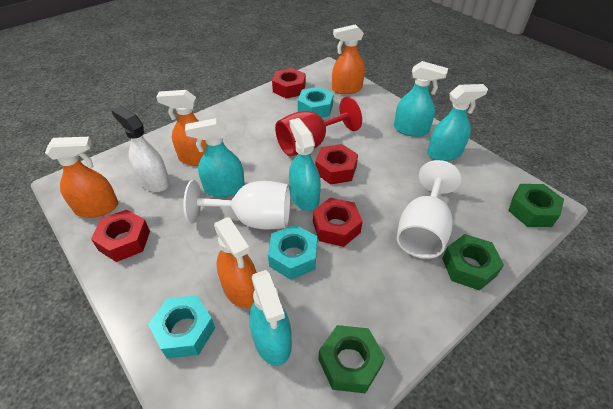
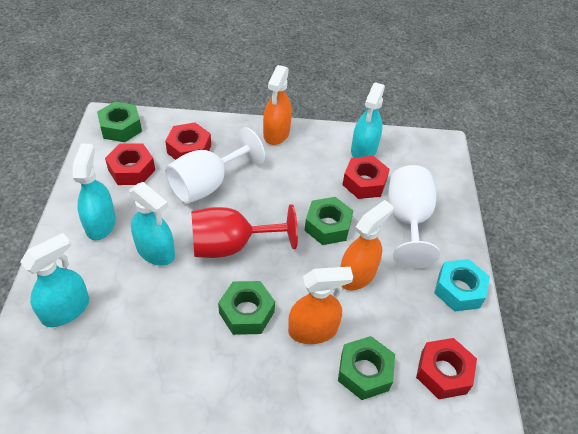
green nut: 3 -> 4
orange spray bottle: 4 -> 3
turquoise nut: 3 -> 1
turquoise spray bottle: 5 -> 4
white spray bottle: 1 -> 0

